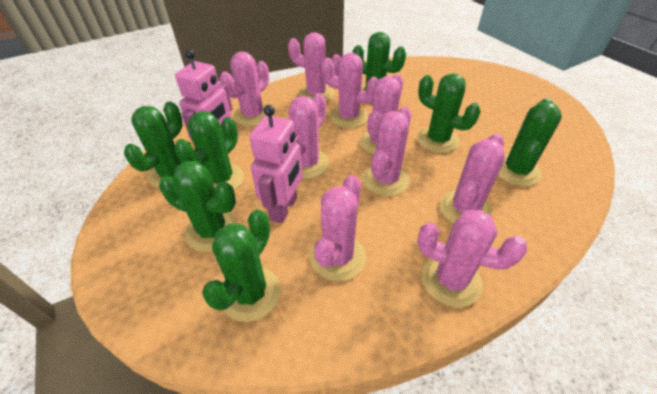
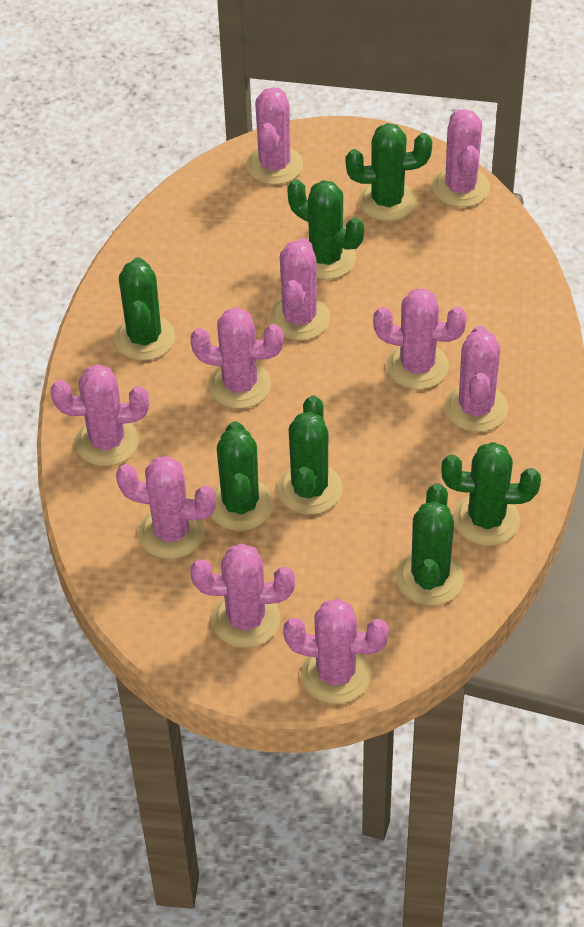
pink cactus: 9 -> 10
pink robot: 2 -> 0

